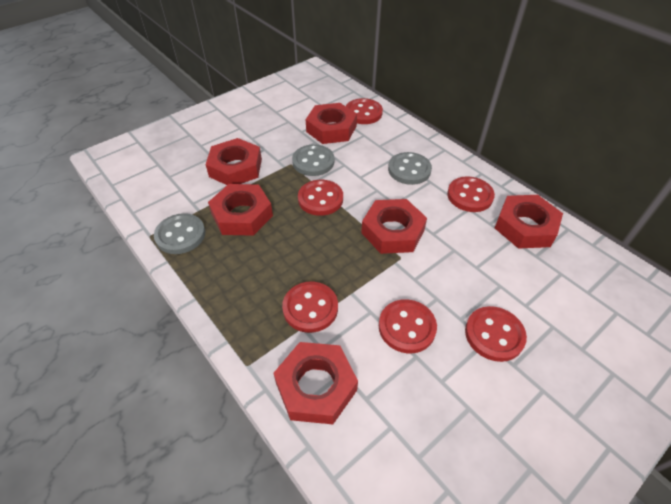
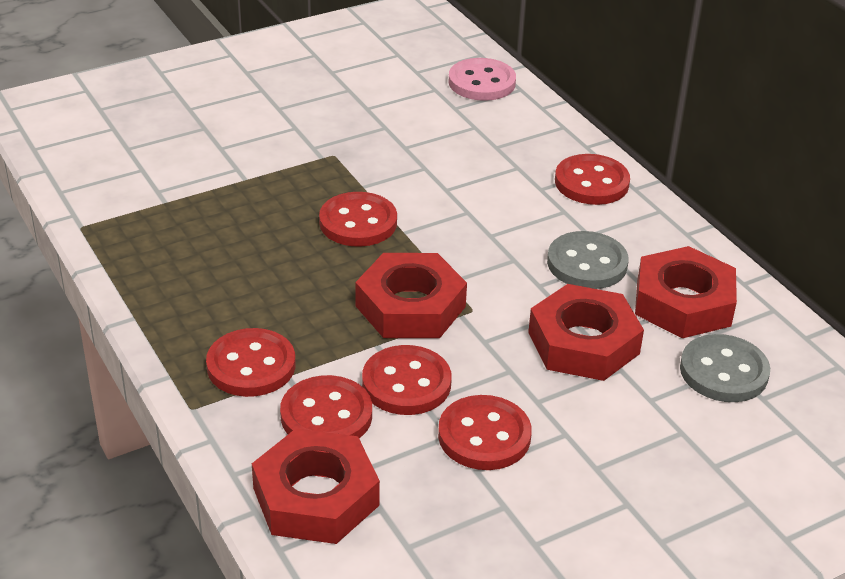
grey button: 3 -> 2
pink button: 0 -> 1
red nut: 6 -> 4

